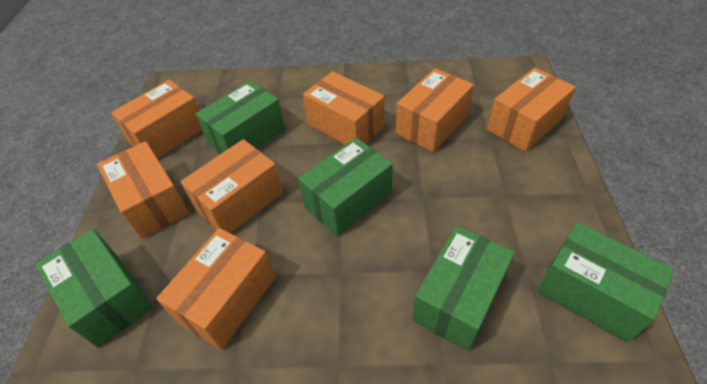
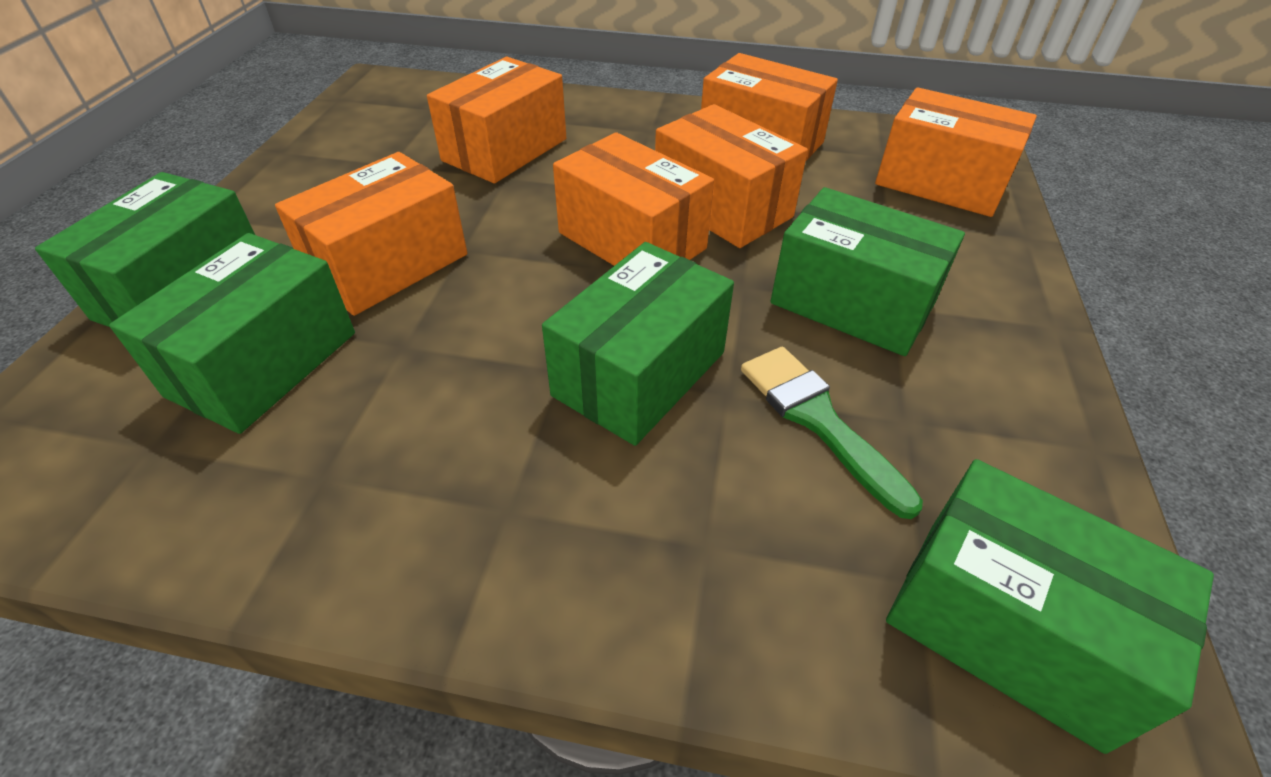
green brush: 0 -> 1
orange box: 7 -> 6

